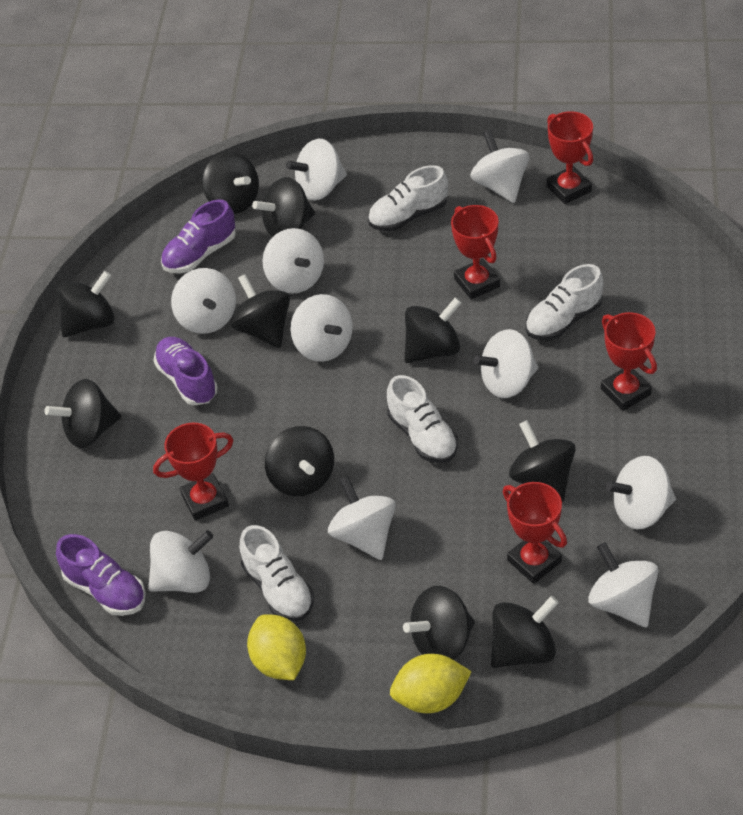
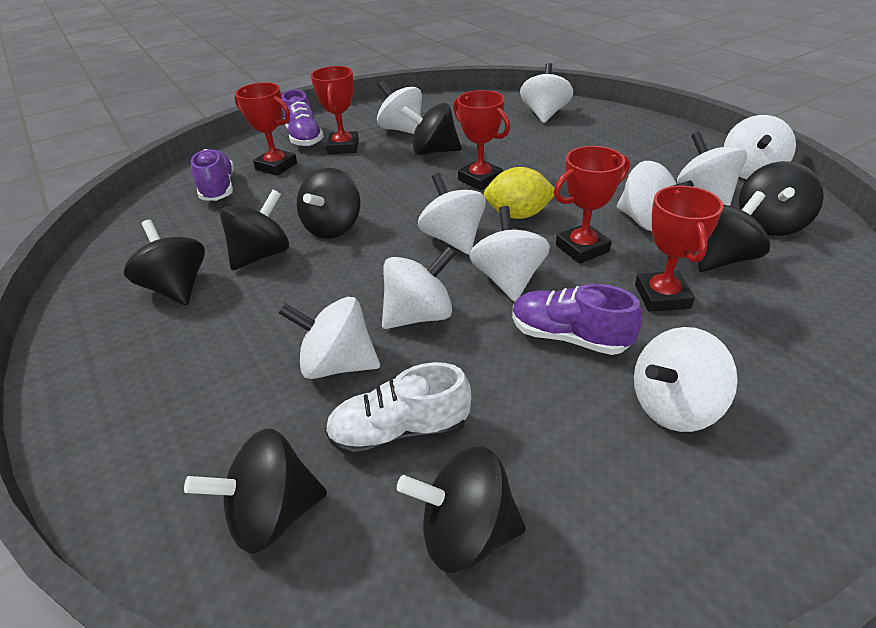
black spinning top: 10 -> 8
white shoe: 4 -> 1
yellow lemon: 2 -> 1

